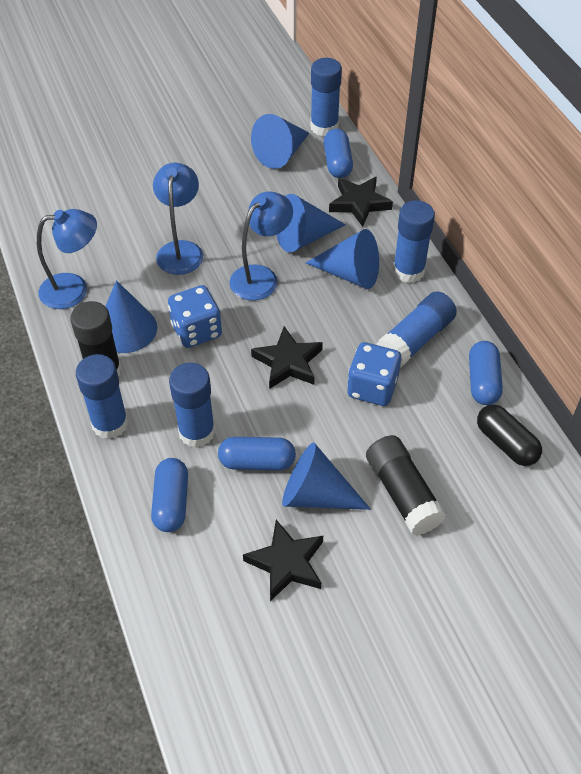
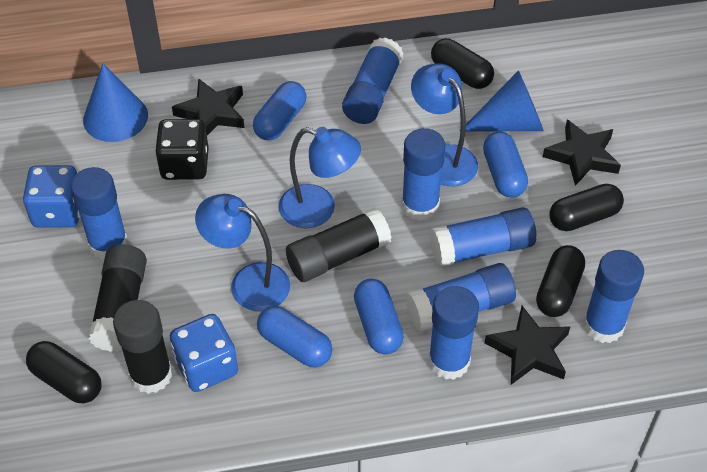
black capsule: 1 -> 4
black dice: 0 -> 1
black glue stick: 2 -> 3
blue cone: 5 -> 2
blue glue stick: 5 -> 7

